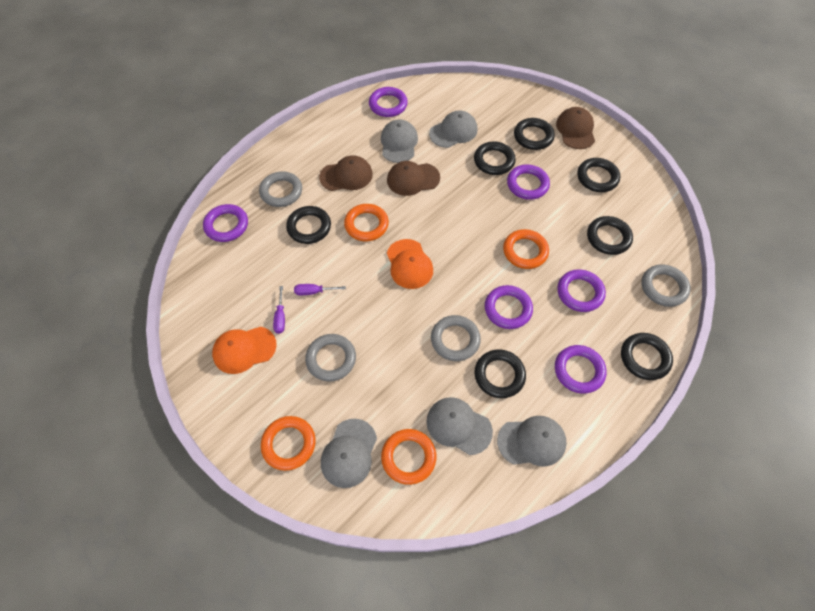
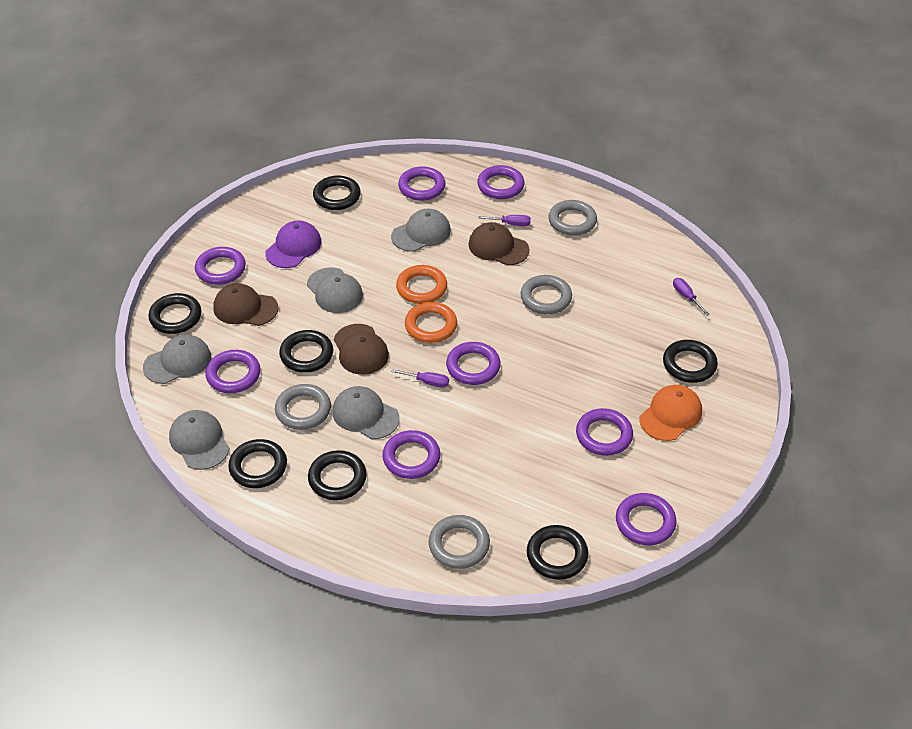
orange cap: 2 -> 1
orange ring: 4 -> 2
purple cap: 0 -> 1
purple ring: 6 -> 8
purple screwdriver: 2 -> 3

